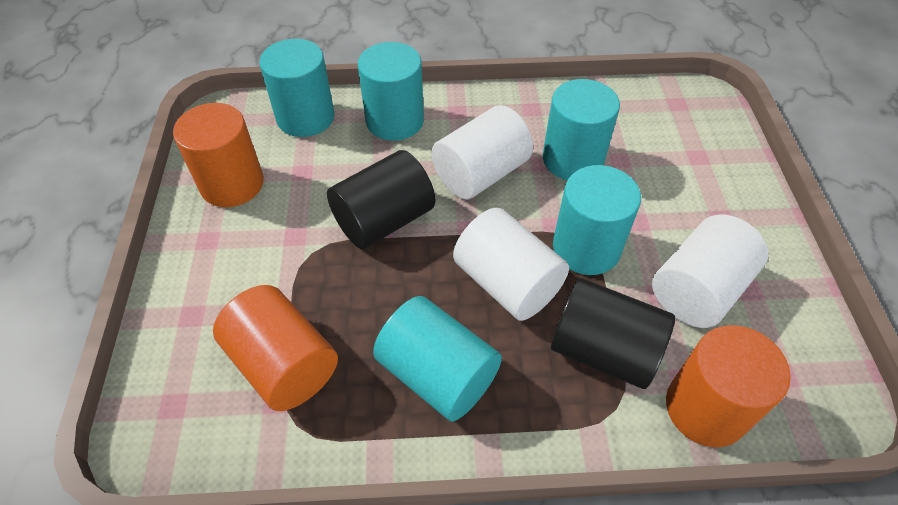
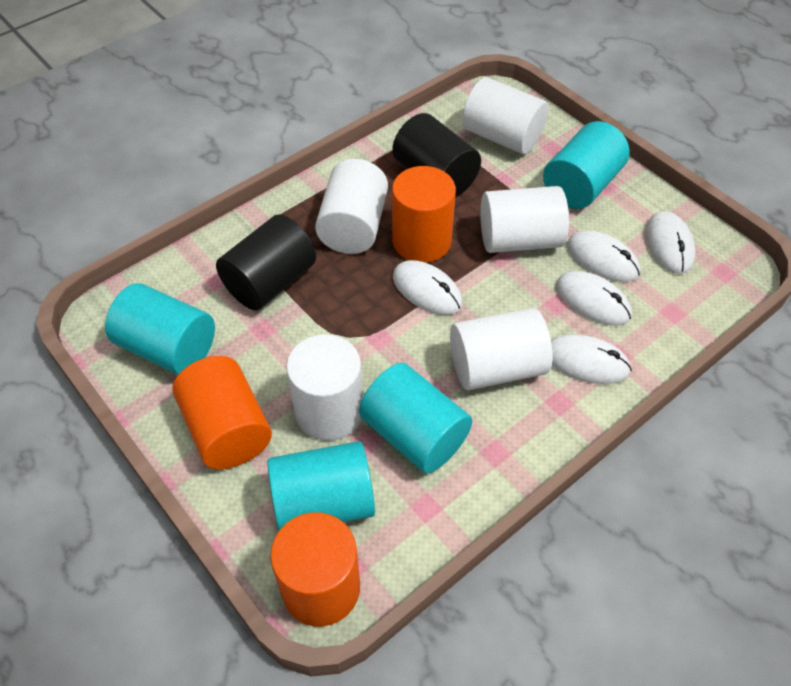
turquoise cylinder: 5 -> 4
white cylinder: 3 -> 5
white mouse: 0 -> 5

